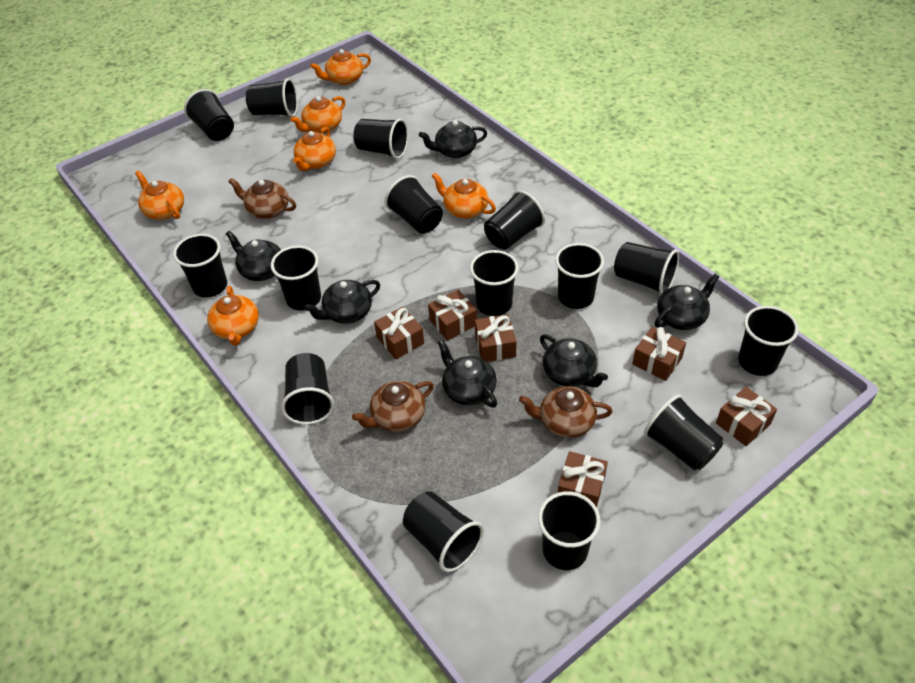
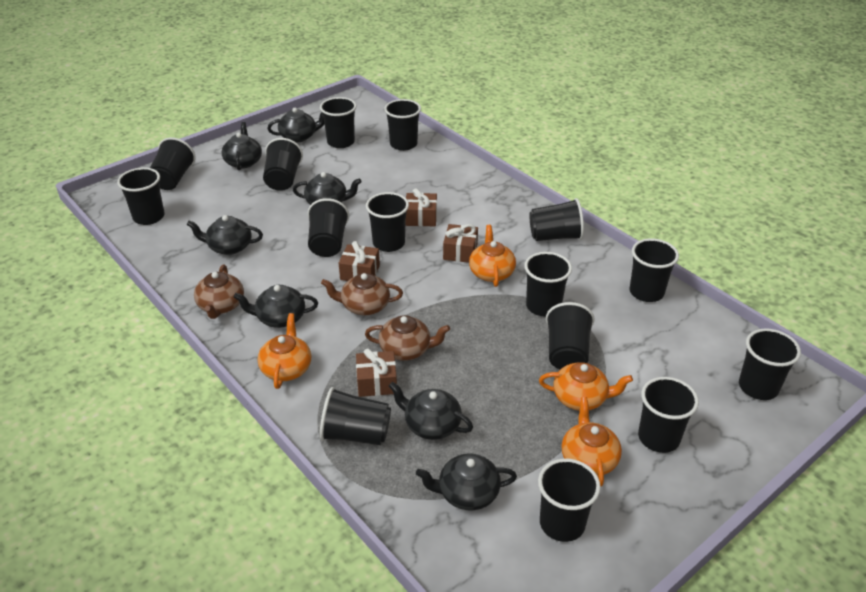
black teapot: 6 -> 7
brown gift: 6 -> 4
orange teapot: 6 -> 4

